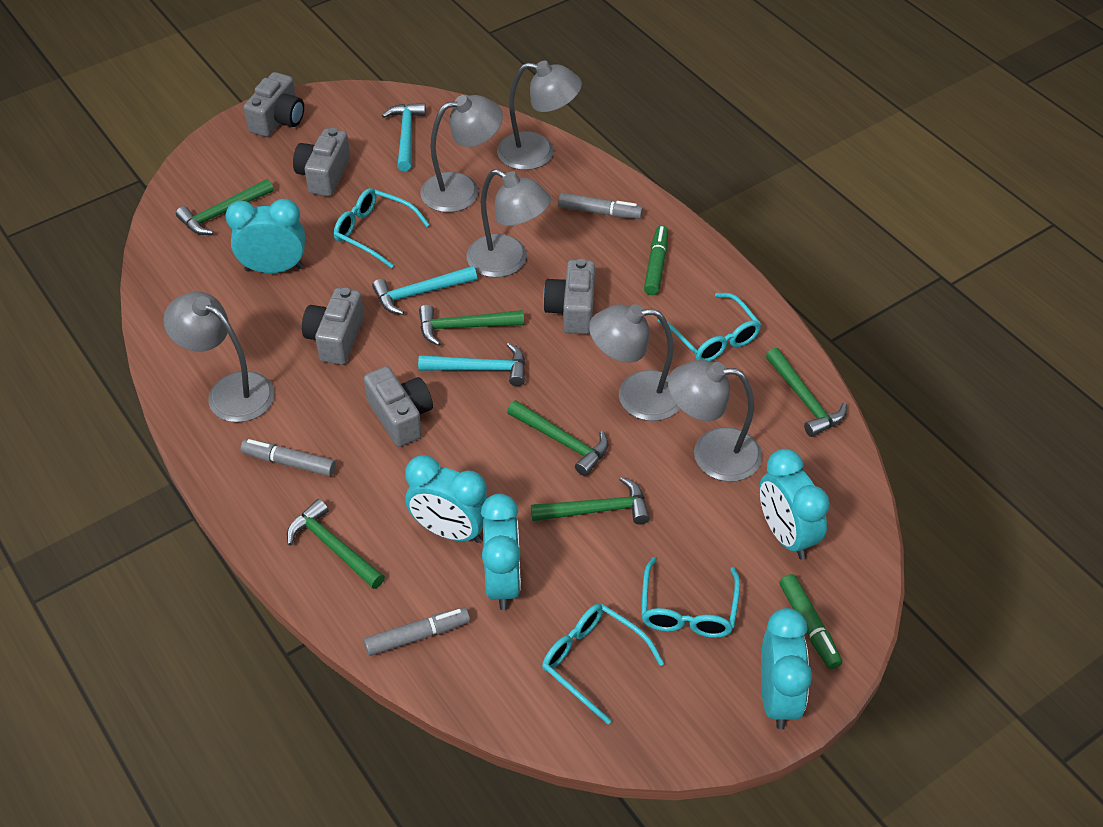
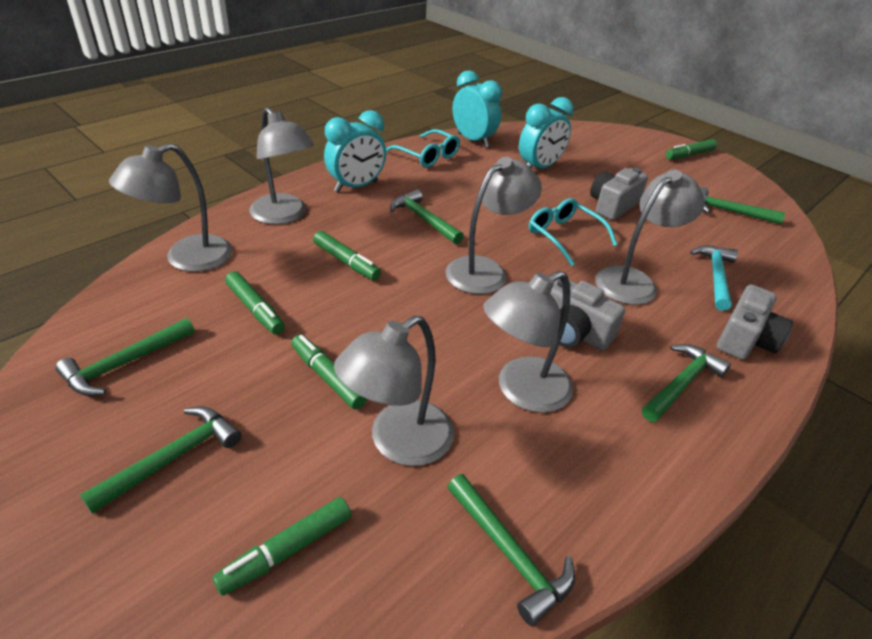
green marker: 2 -> 5
grey camera: 5 -> 3
grey marker: 3 -> 0
turquoise clock: 5 -> 3
turquoise glasses: 4 -> 2
turquoise hammer: 3 -> 1

